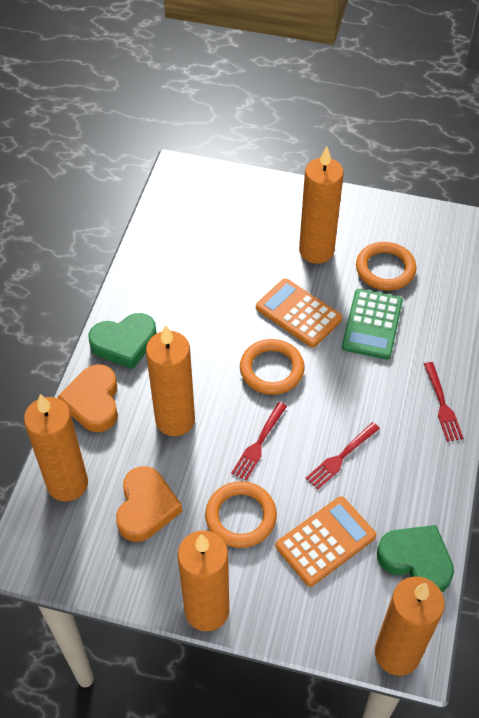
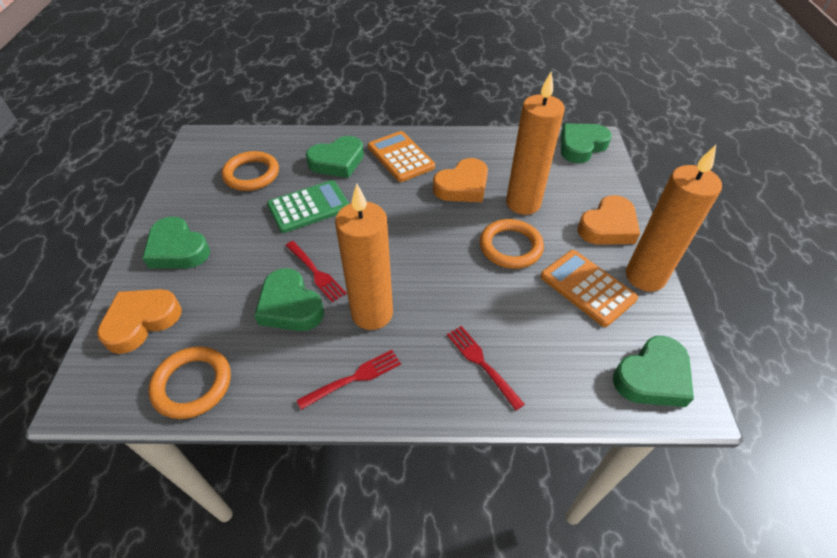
green heart: 2 -> 5
orange candle: 5 -> 3
orange heart: 2 -> 3

